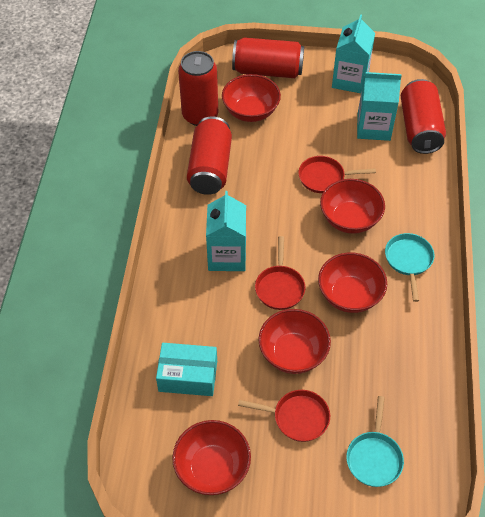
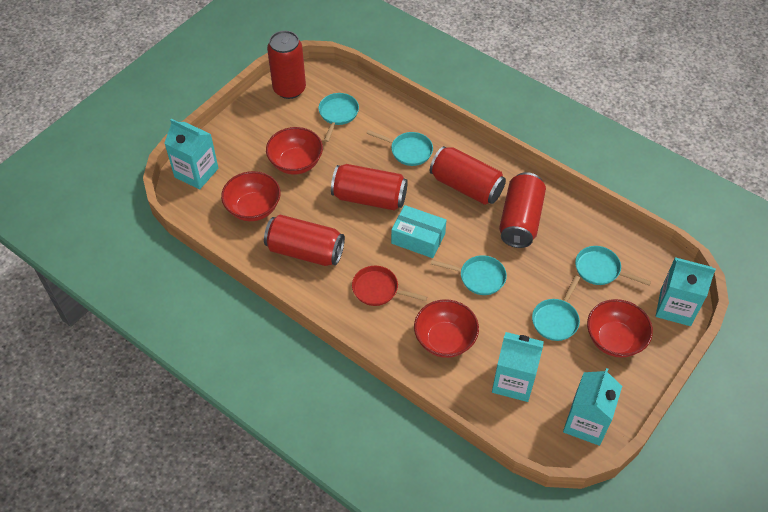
red bowl: 5 -> 4
red can: 4 -> 5
red pan: 3 -> 1
turquoise carton: 3 -> 4
turquoise pan: 2 -> 5

